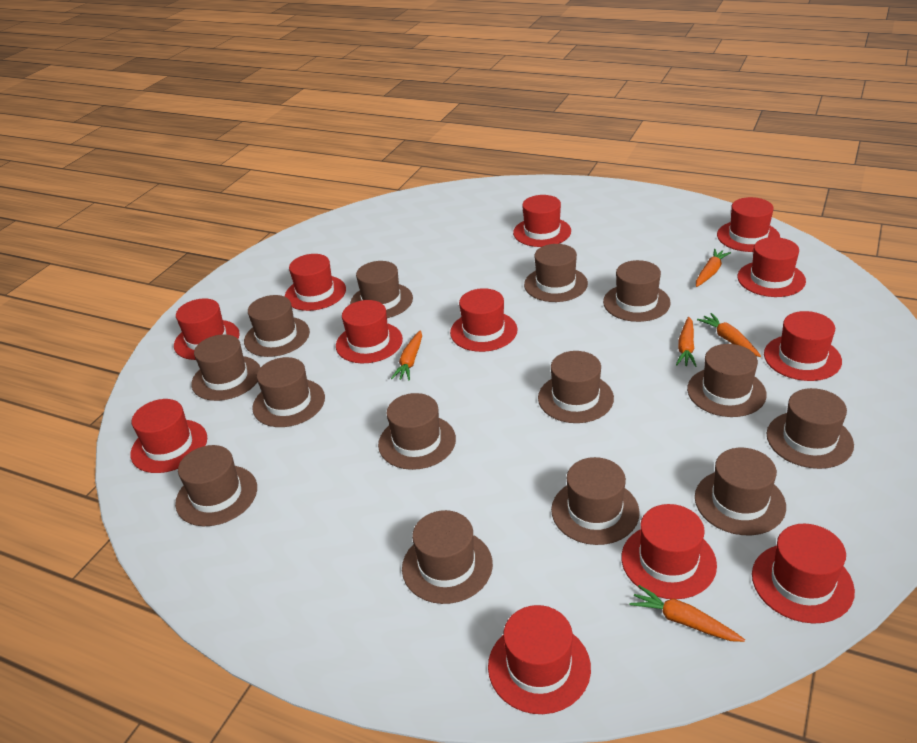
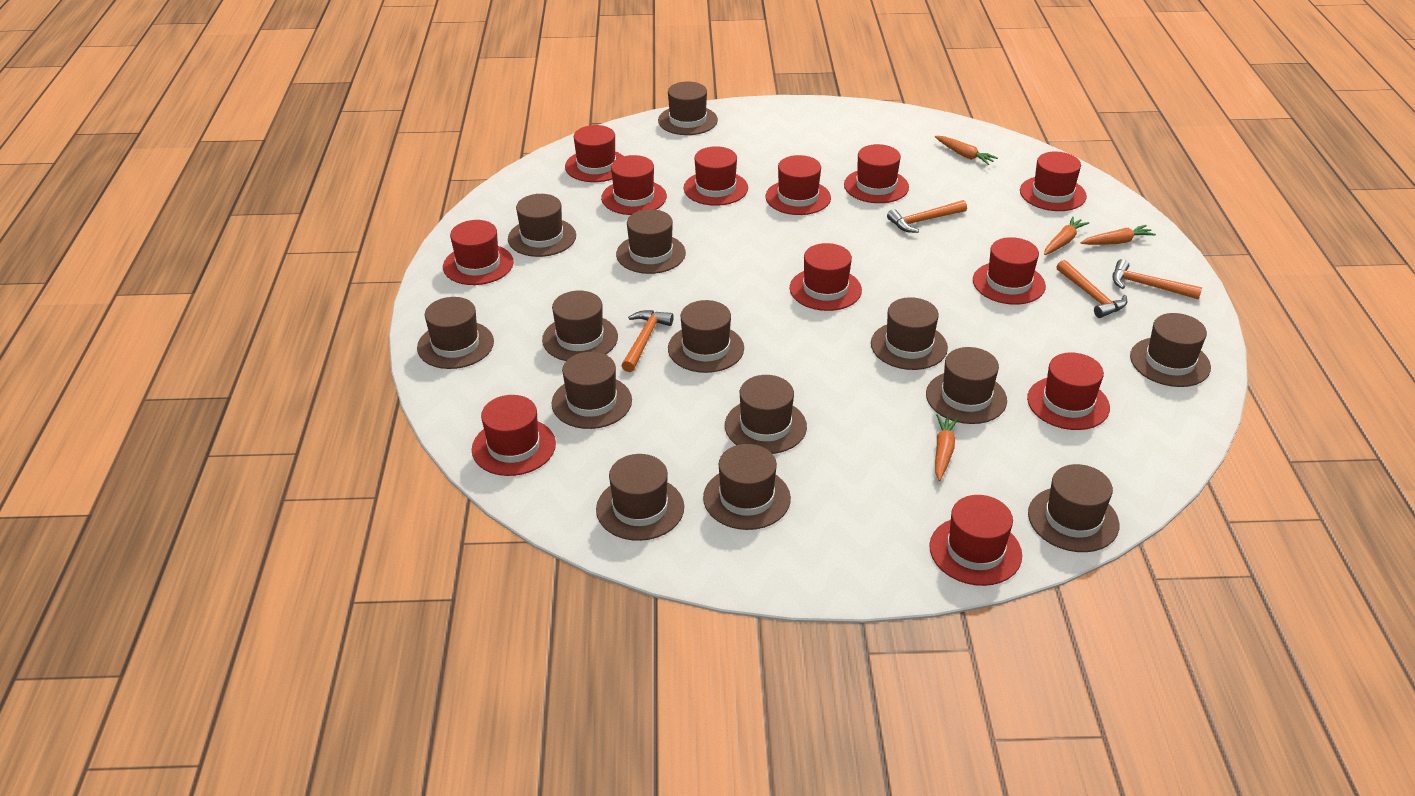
orange carrot: 5 -> 4
orange hammer: 0 -> 4

